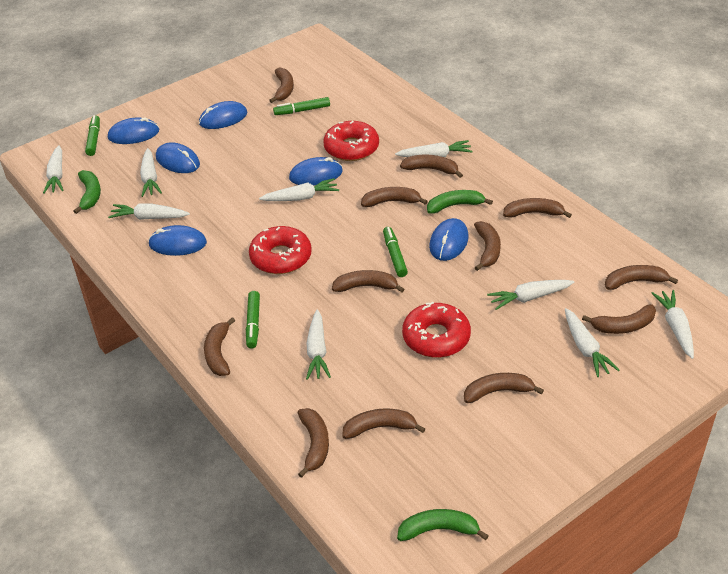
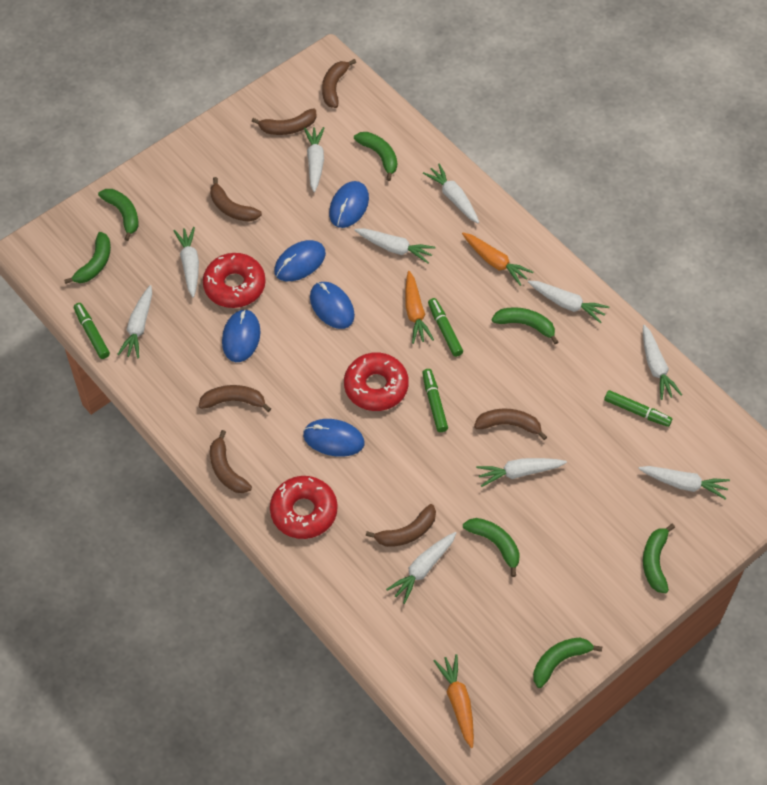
blue mouse: 6 -> 5
brown banana: 12 -> 7
green banana: 3 -> 7
orange carrot: 0 -> 3
white carrot: 9 -> 10

